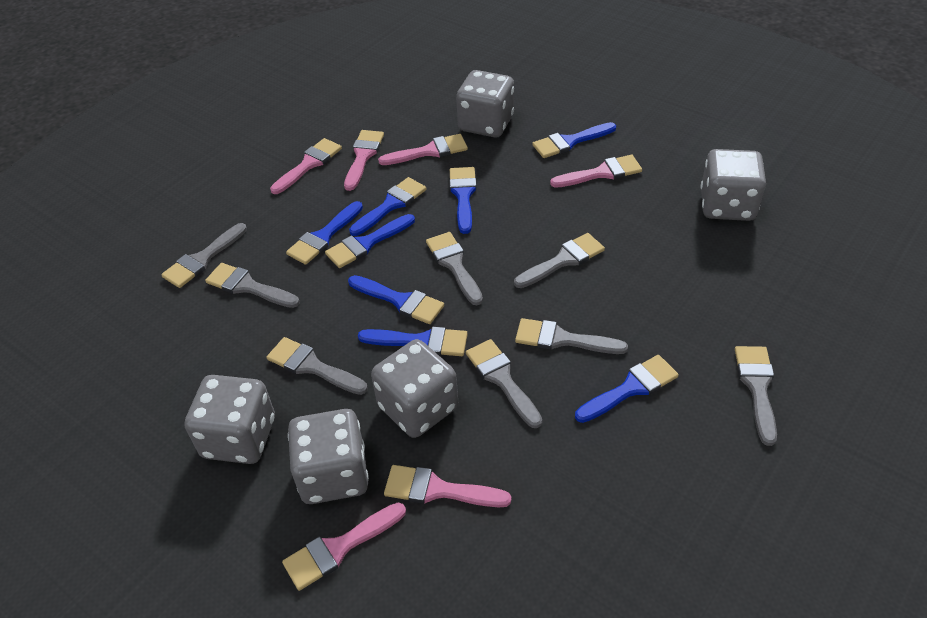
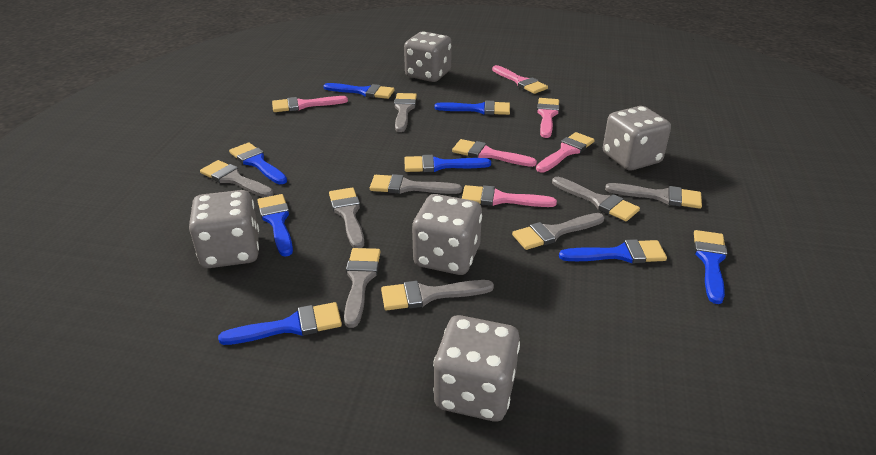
grey brush: 8 -> 9

